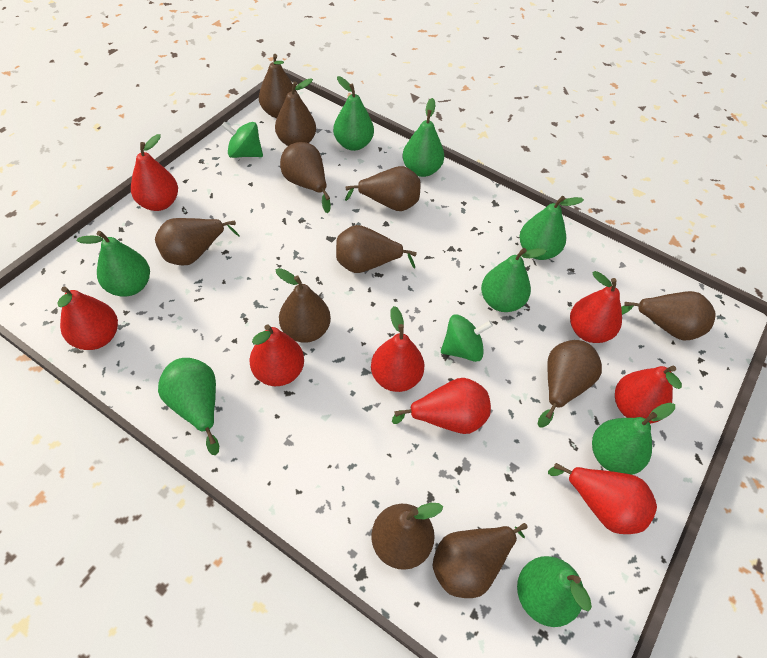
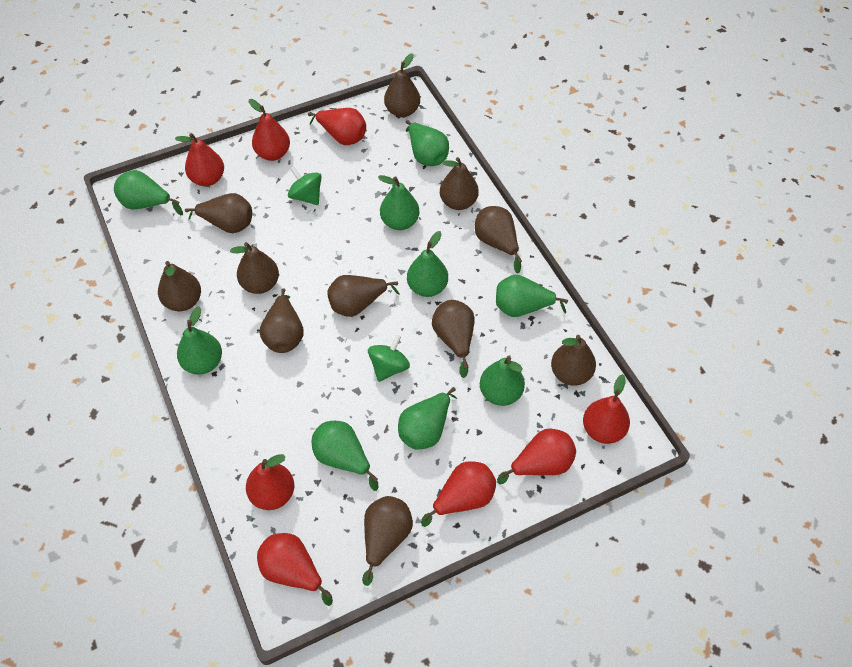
green pear: 8 -> 9

